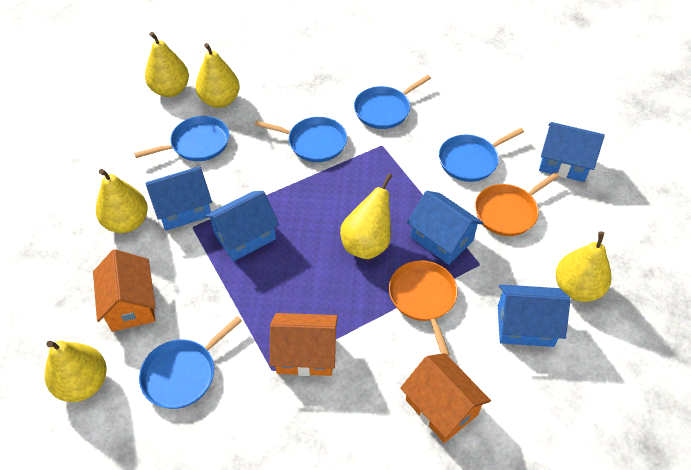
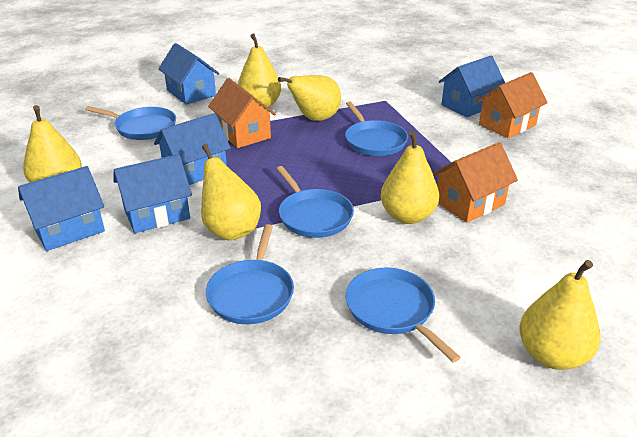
orange pan: 2 -> 0

